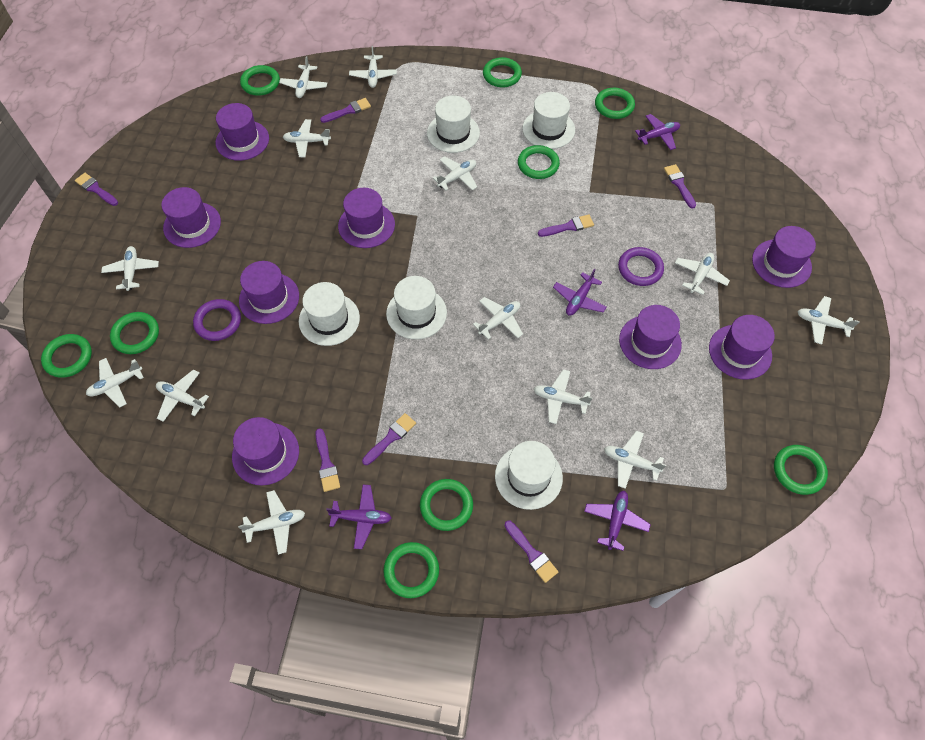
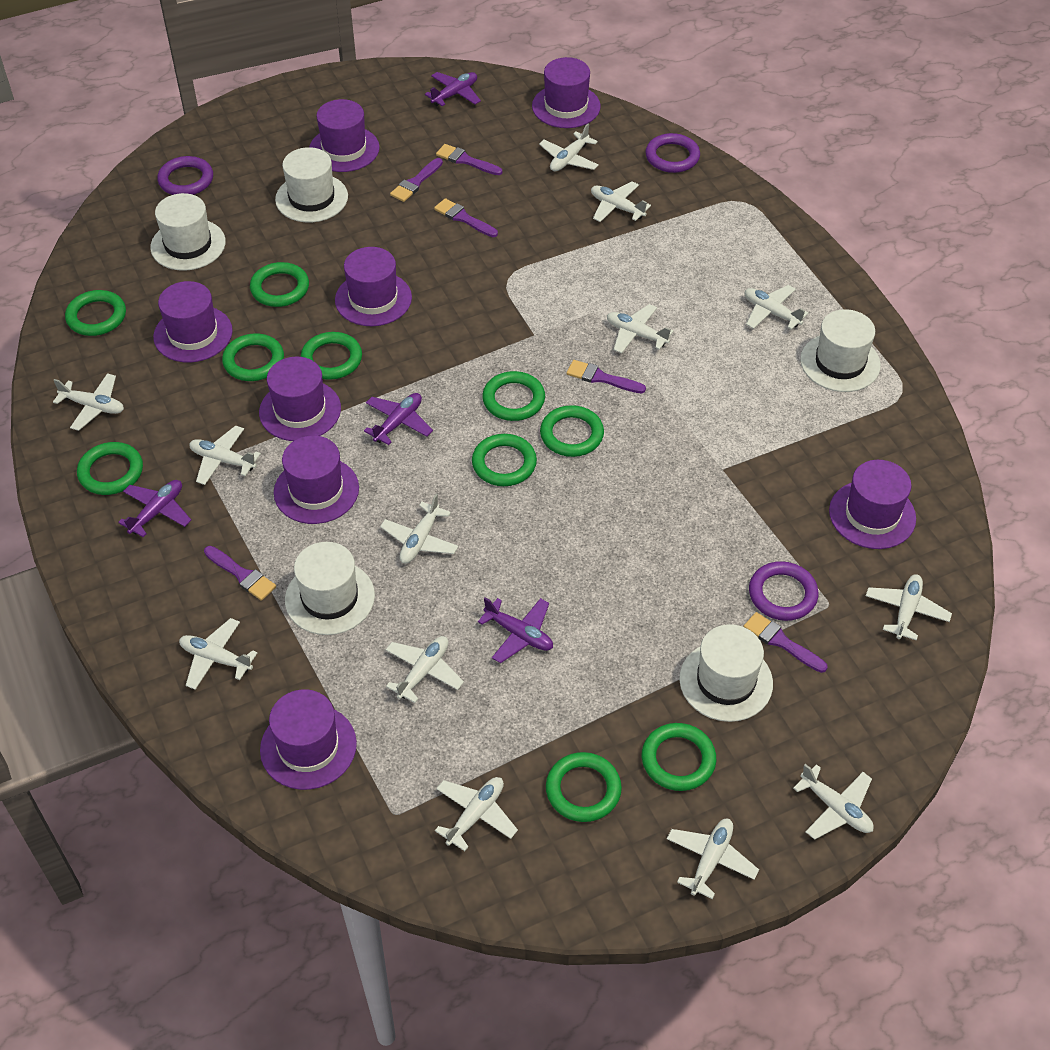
green ring: 9 -> 10
purple brush: 7 -> 6
purple ring: 2 -> 3

